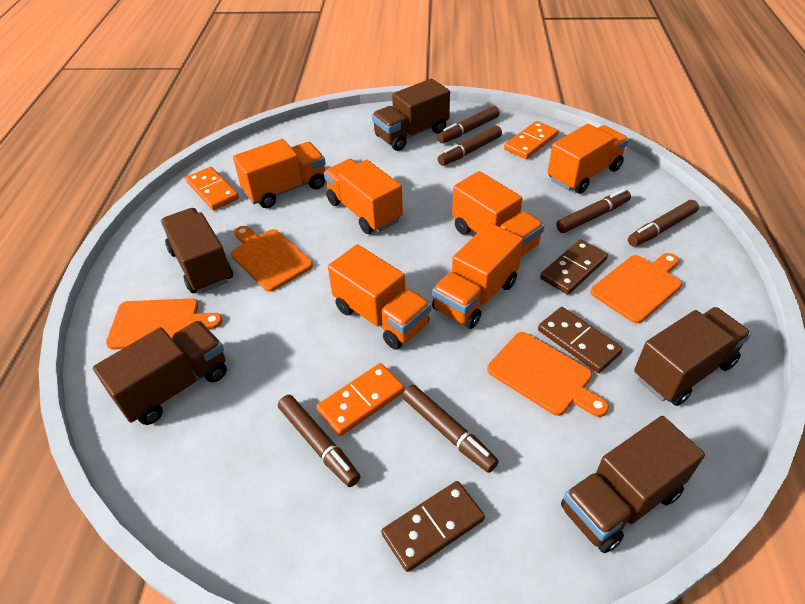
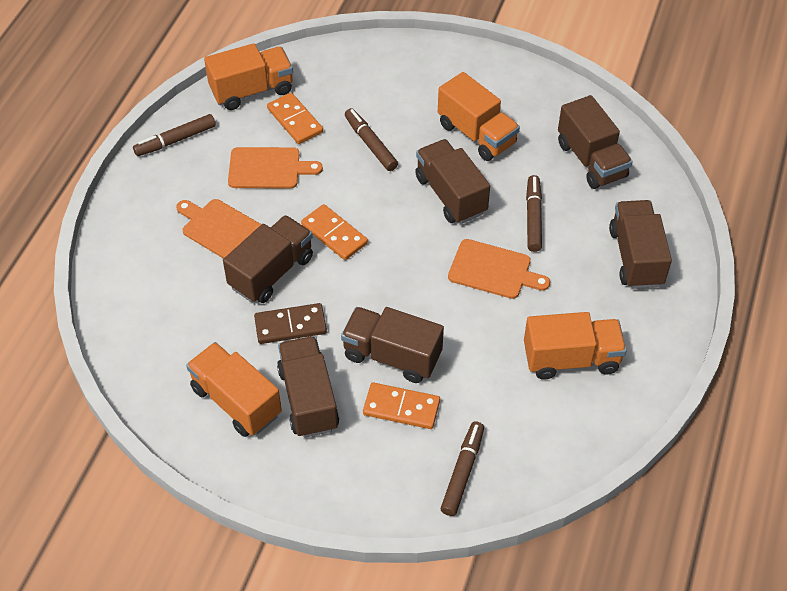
brown domino: 3 -> 1
brown marker: 6 -> 4
brown truck: 5 -> 6
orange cutting board: 4 -> 3
orange truck: 6 -> 4

